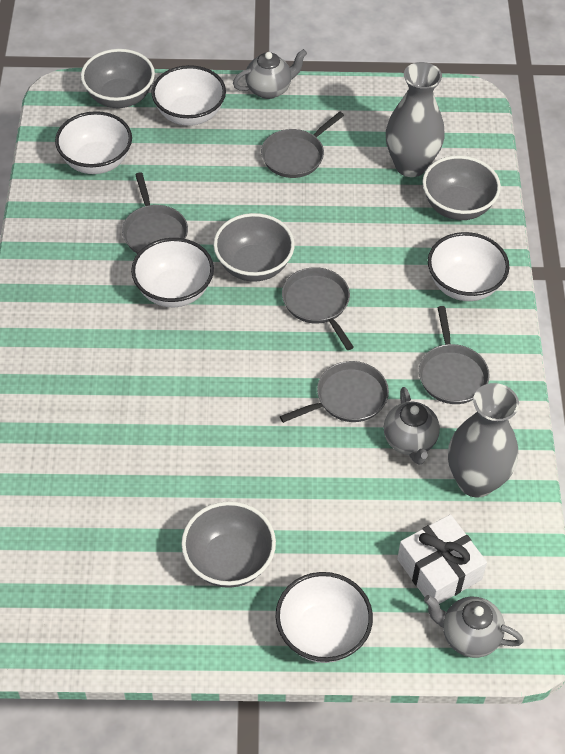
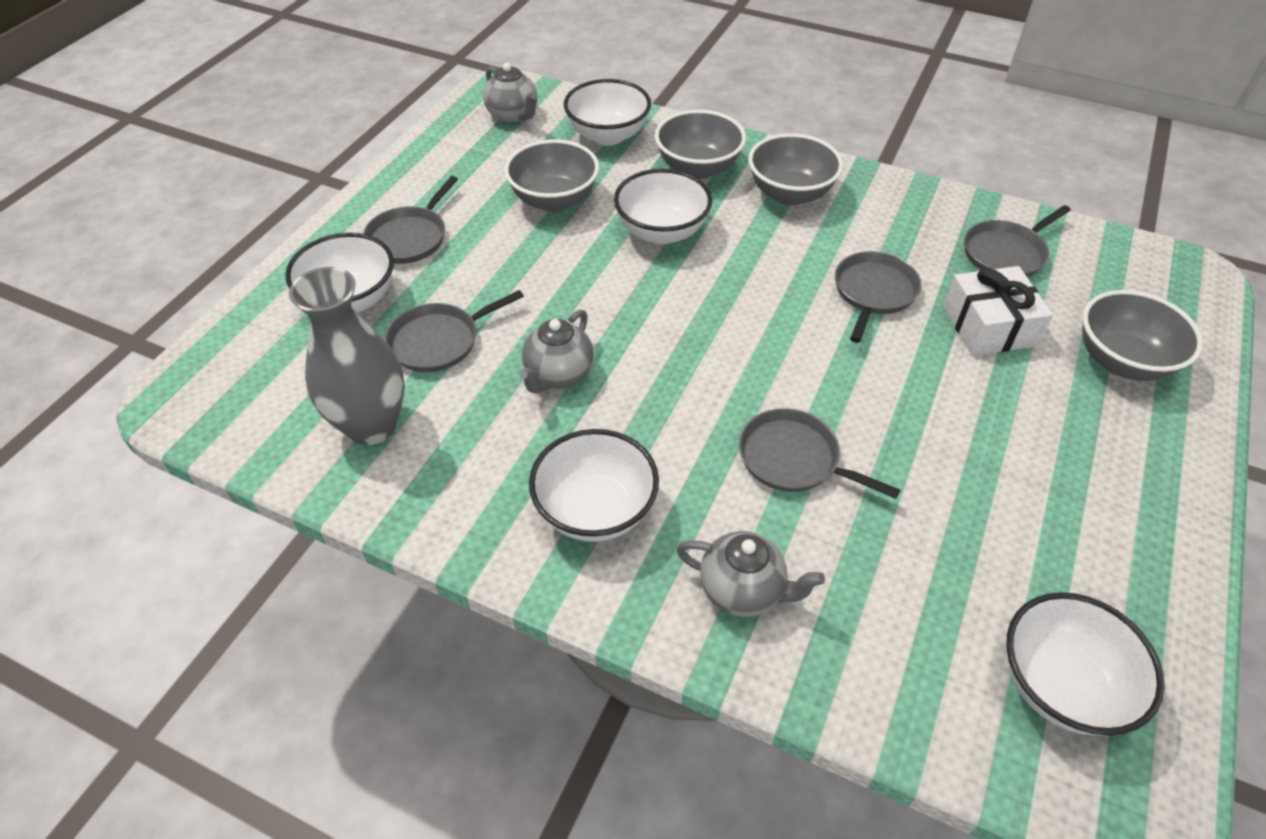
grey vase: 2 -> 1

